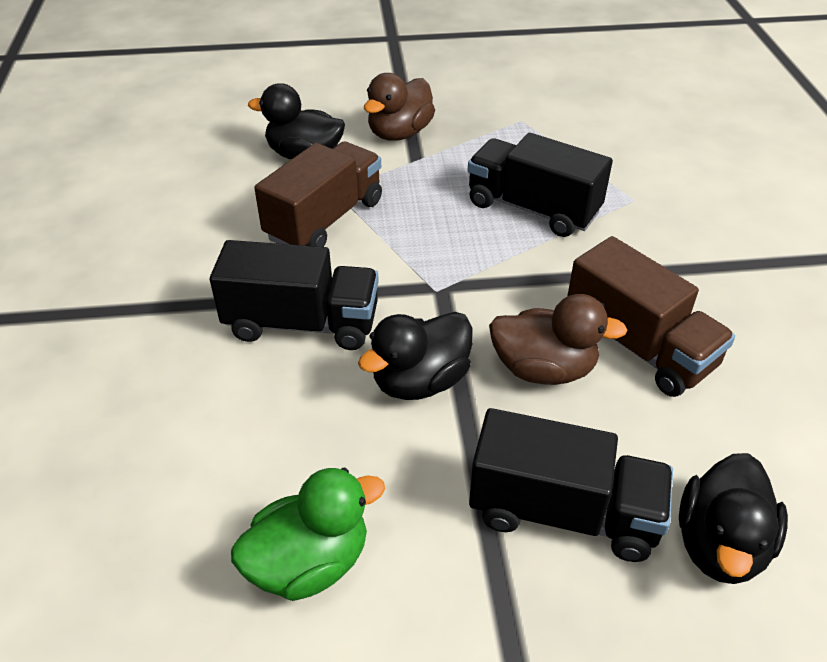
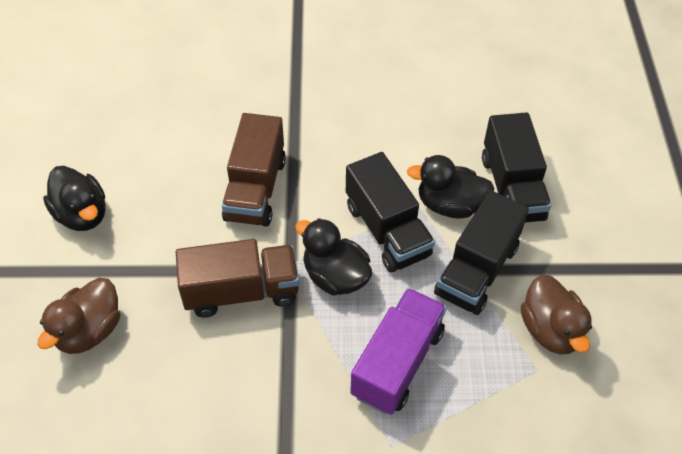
green duck: 1 -> 0
purple truck: 0 -> 1

